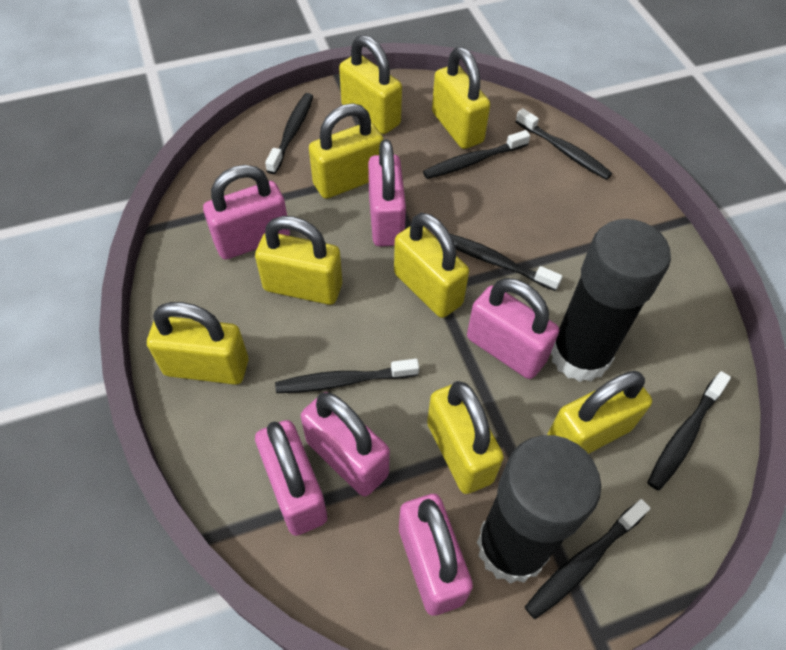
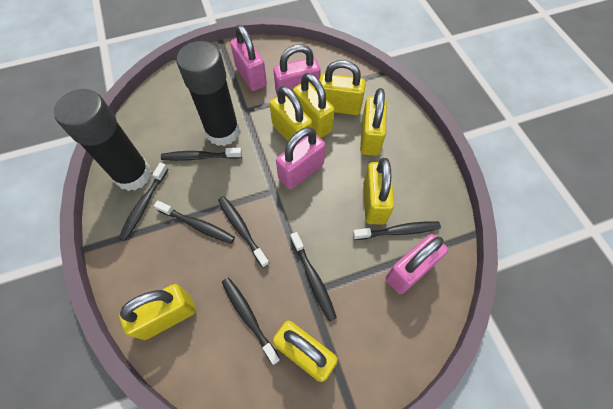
pink padlock: 6 -> 4
yellow padlock: 8 -> 7

